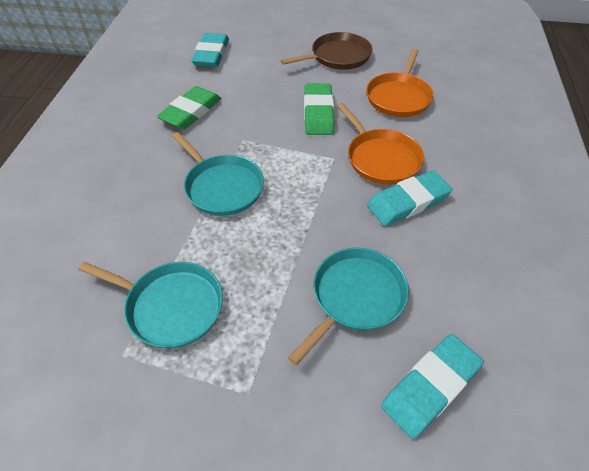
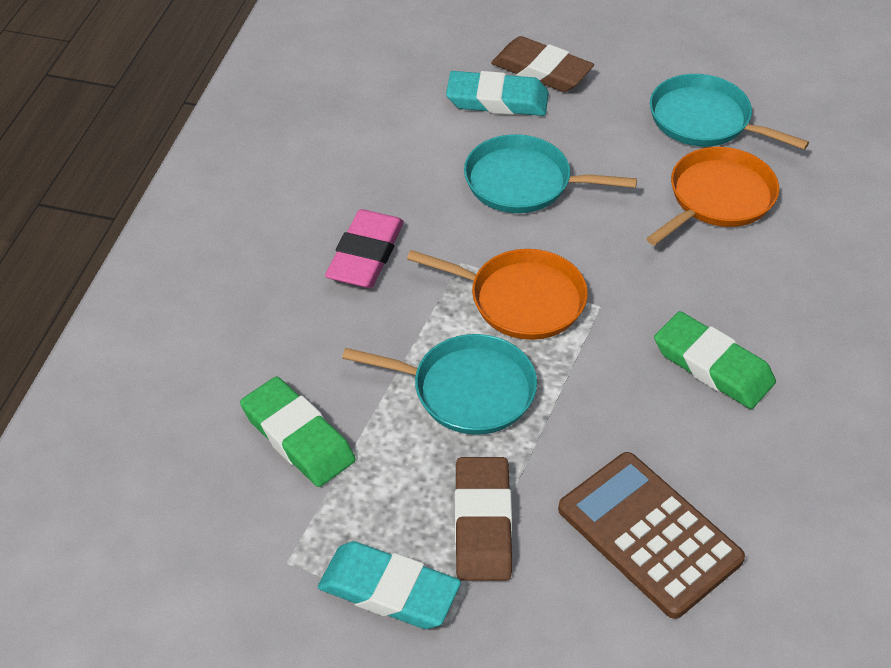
brown calculator: 0 -> 1
brown eraser: 0 -> 2
brown pan: 1 -> 0
pink eraser: 0 -> 1
turquoise eraser: 3 -> 2

